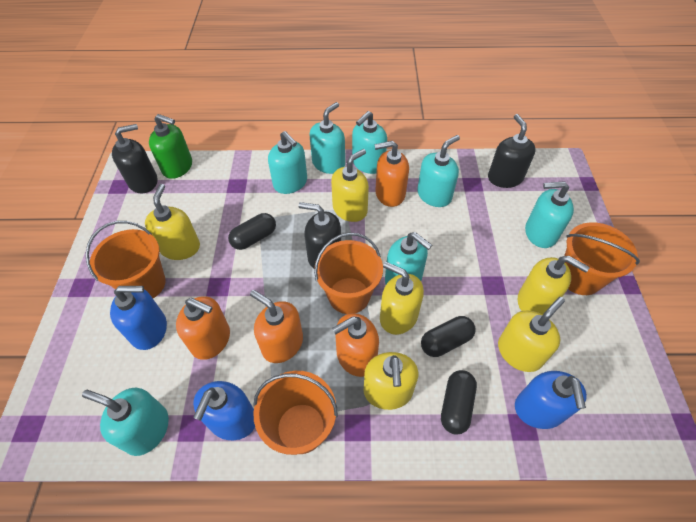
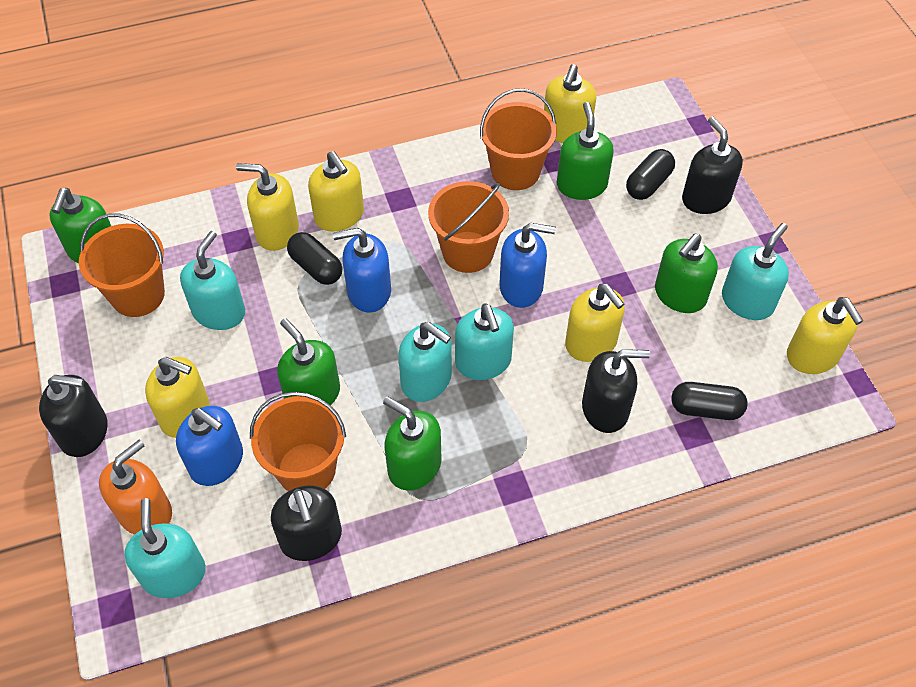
black soap dispenser: 3 -> 4
green soap dispenser: 1 -> 5
orange soap dispenser: 4 -> 1
turquoise soap dispenser: 7 -> 5

